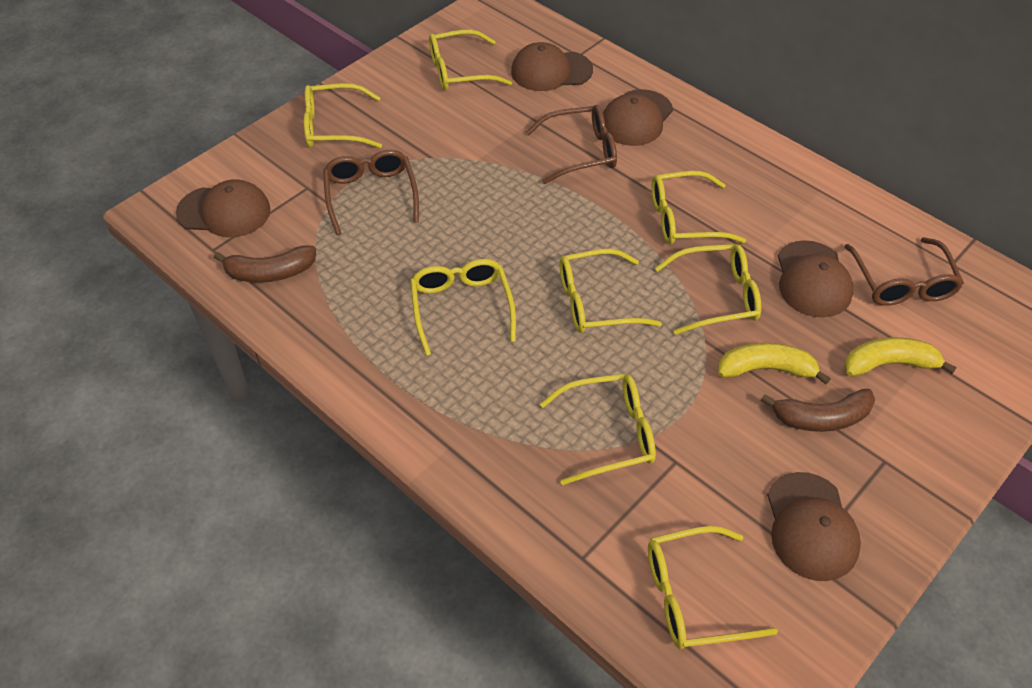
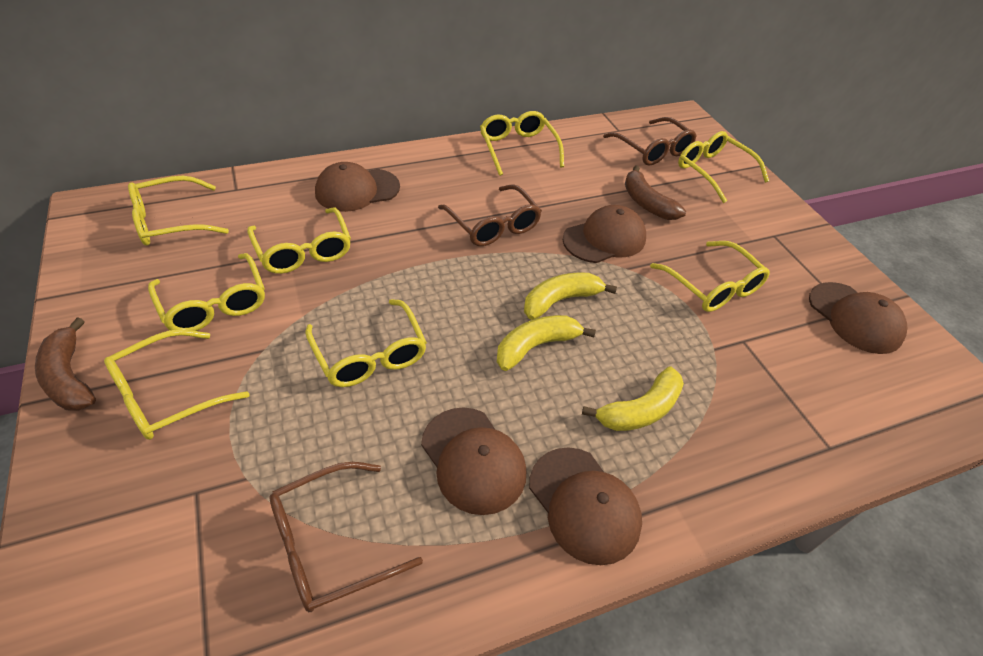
yellow banana: 2 -> 3

